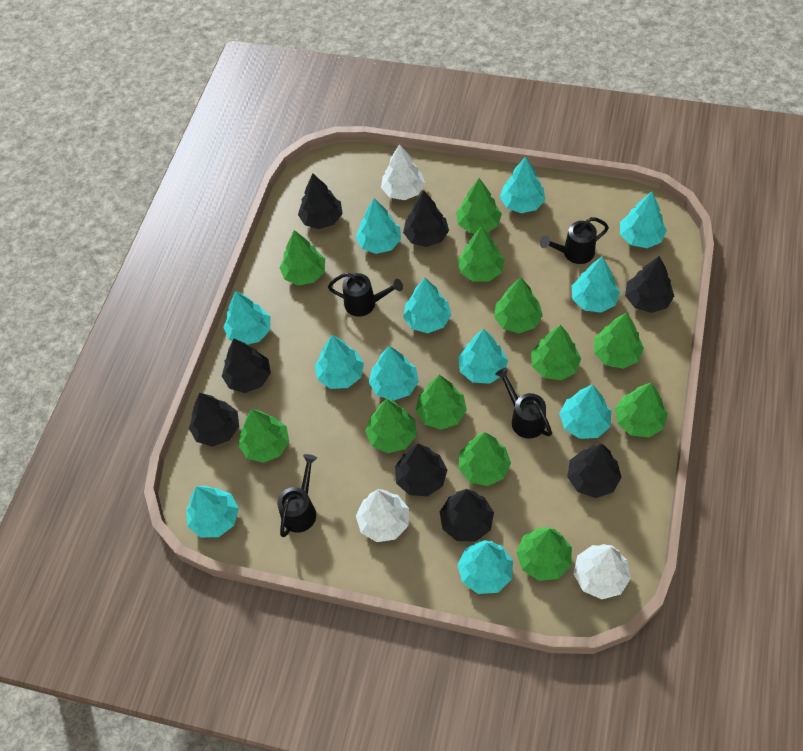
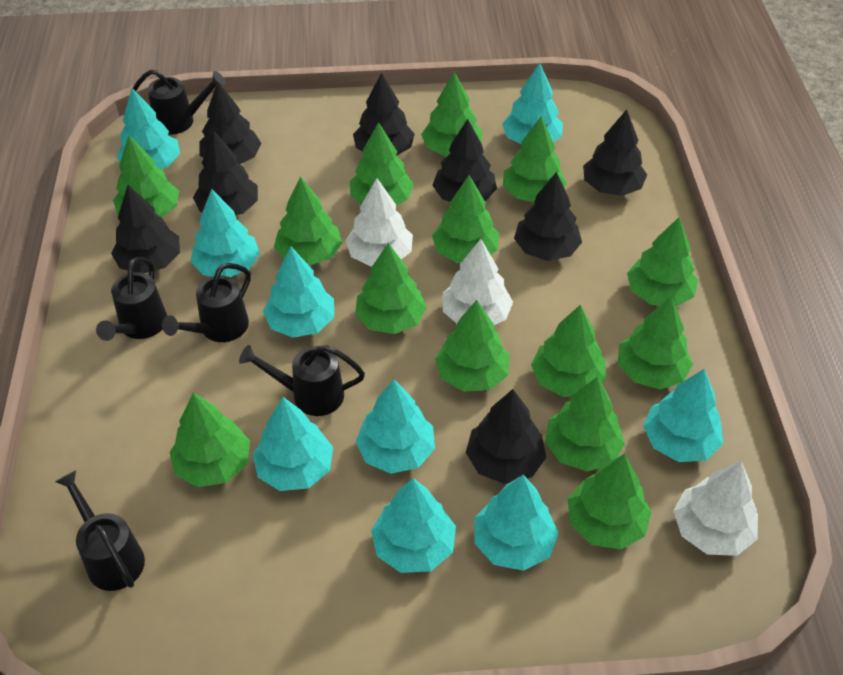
black watering can: 4 -> 5
green tree: 12 -> 14
turquoise tree: 12 -> 9

